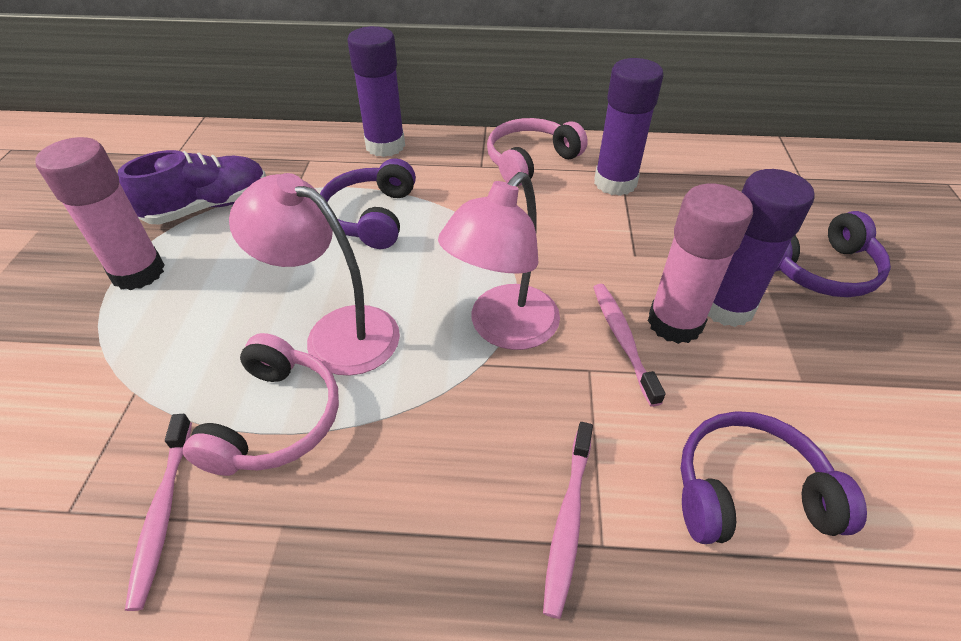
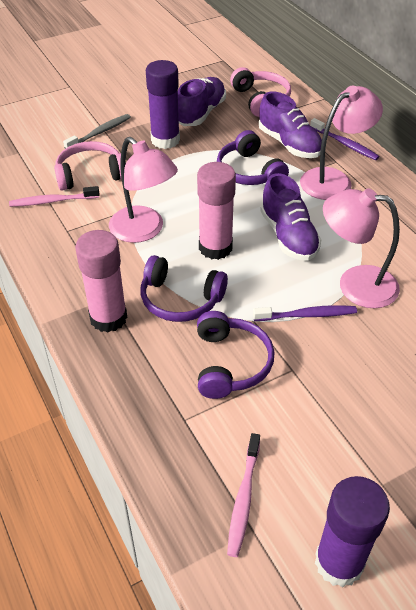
grey toothbrush: 0 -> 1
pink lamp: 2 -> 3
pink toothbrush: 3 -> 2
purple glue stick: 3 -> 2
purple shoe: 1 -> 3
purple toothbrush: 0 -> 2

